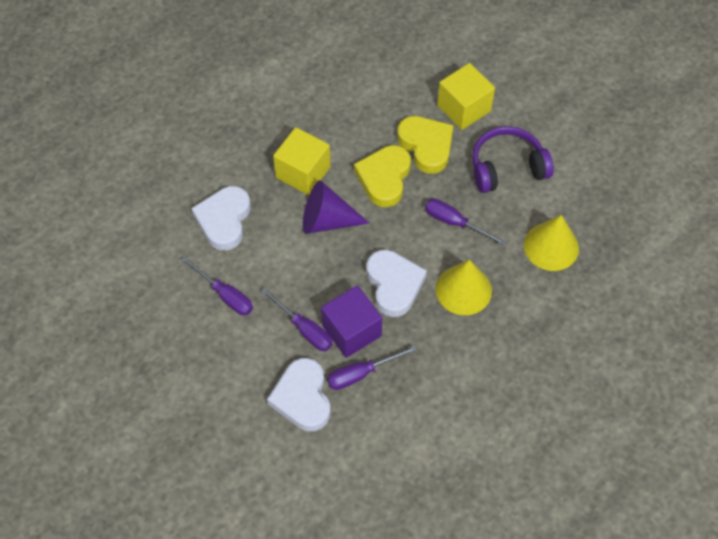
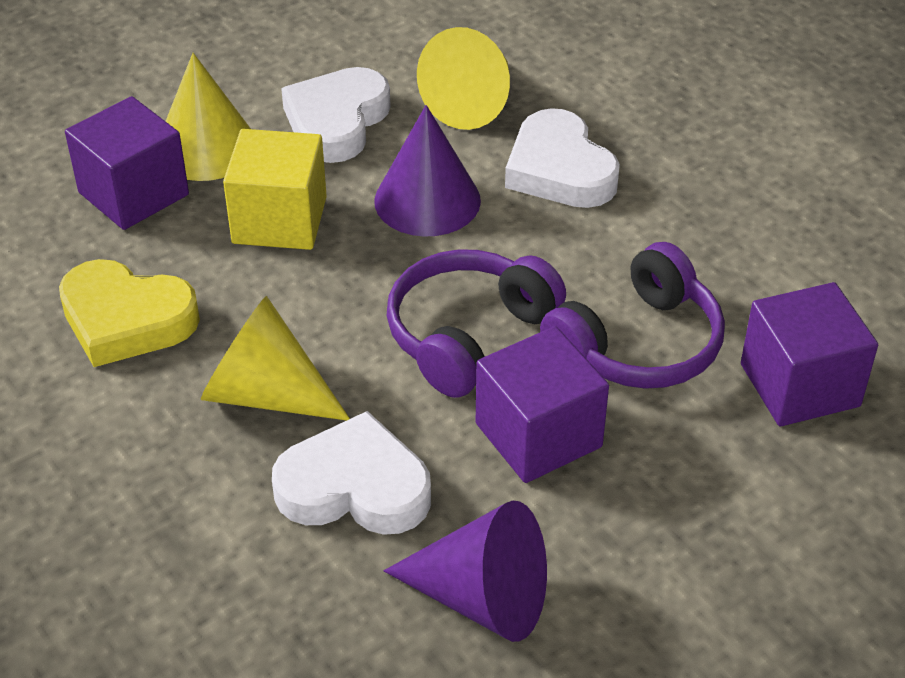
purple cone: 1 -> 2
purple cube: 1 -> 3
purple headphones: 1 -> 2
purple screwdriver: 4 -> 0
yellow cone: 2 -> 3
yellow cube: 2 -> 1
yellow heart: 2 -> 1

